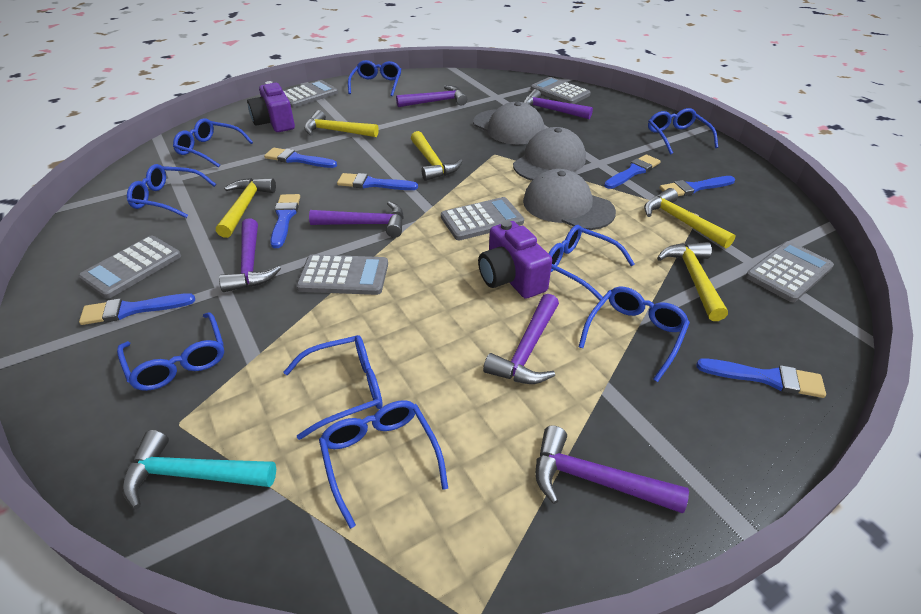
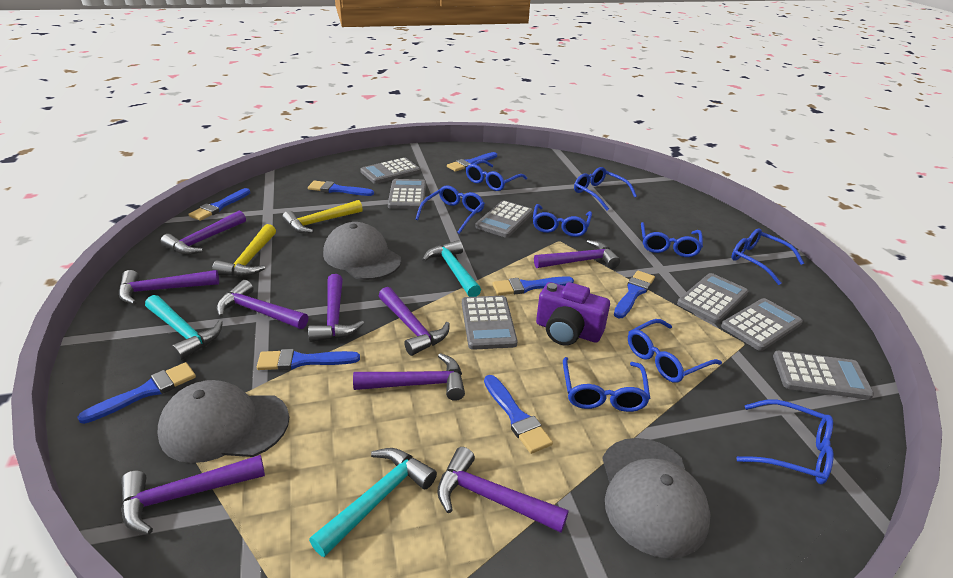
blue brush: 7 -> 8
grey calculator: 6 -> 7
purple camera: 2 -> 1
purple hammer: 6 -> 9
turquoise hammer: 1 -> 3
yellow hammer: 5 -> 2

